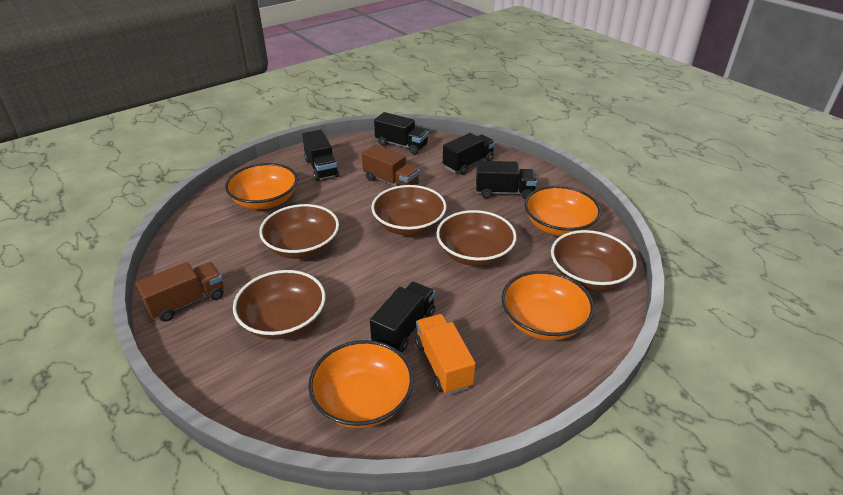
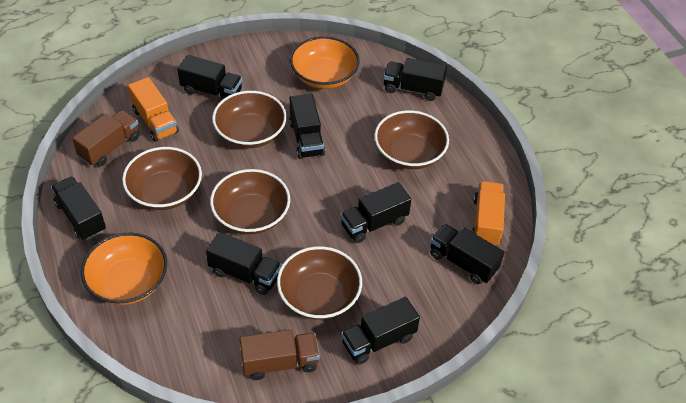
black truck: 5 -> 8
orange bowl: 4 -> 2
orange truck: 1 -> 2

